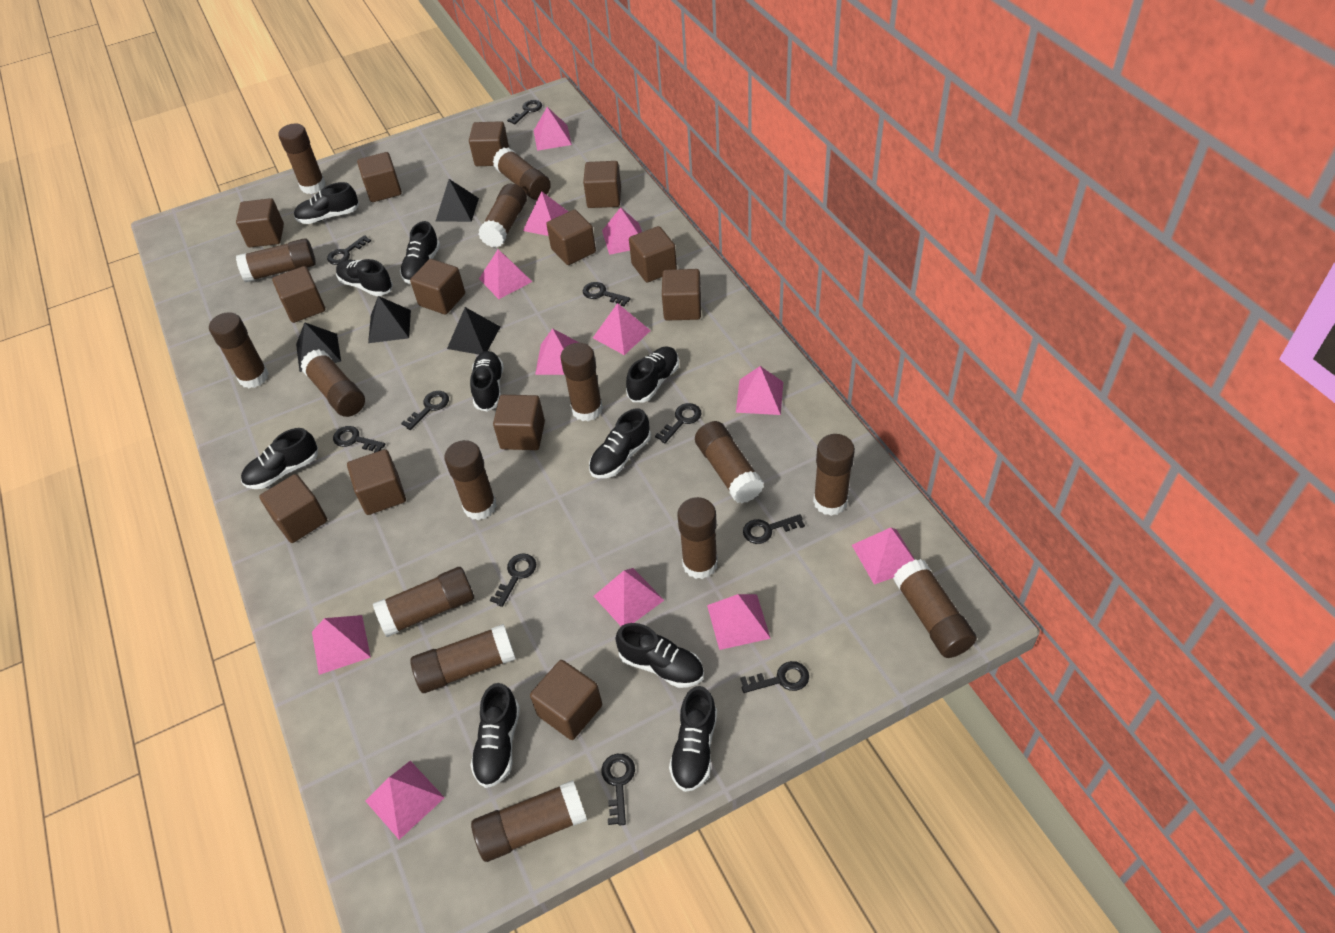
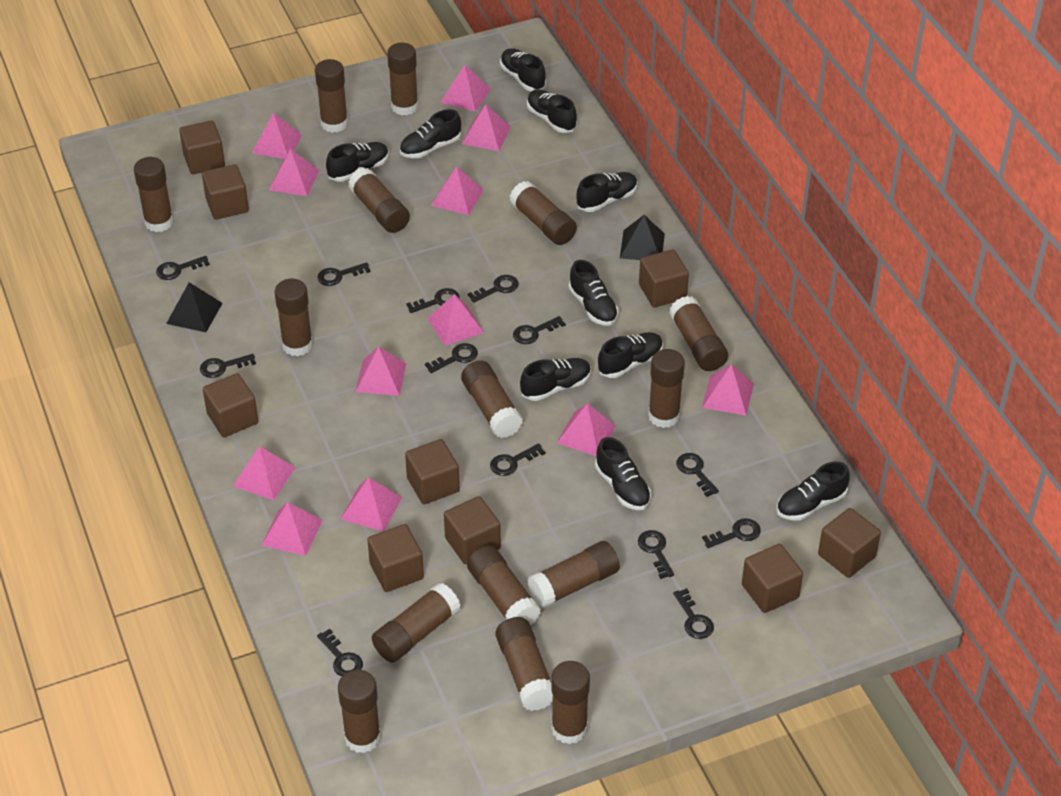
black key: 10 -> 13
black pyramid: 4 -> 2
brown cube: 13 -> 9

